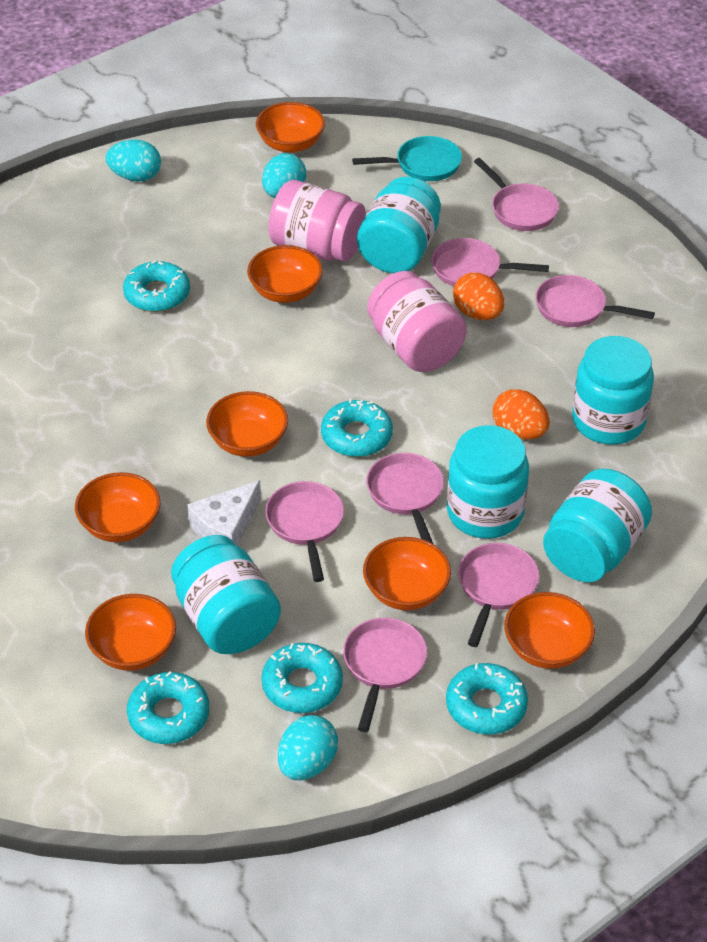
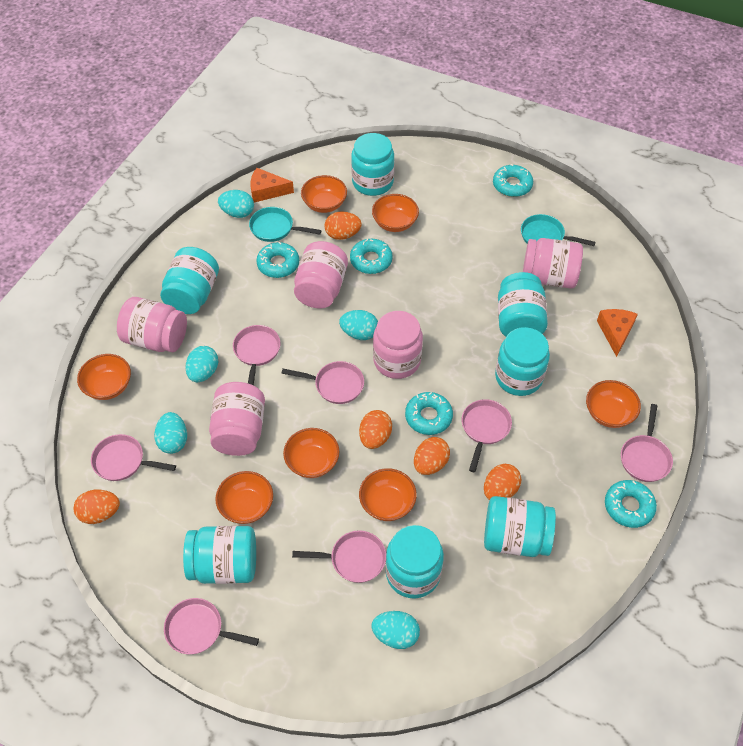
orange cheese: 0 -> 2
orange egg: 2 -> 5
pink jar: 2 -> 5
turquoise egg: 3 -> 5
turquoise jar: 5 -> 7
turquoise pan: 1 -> 2
white cheese: 1 -> 0

